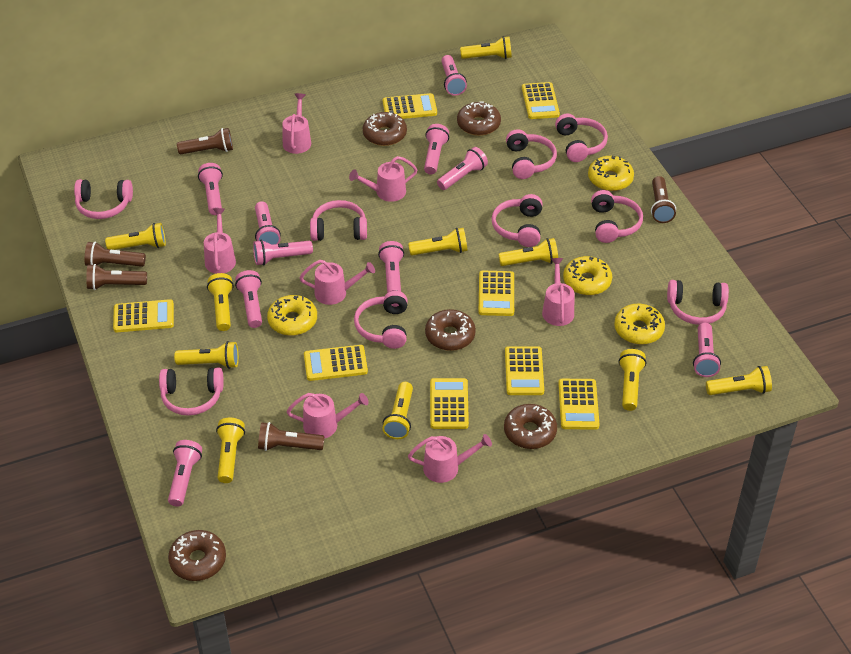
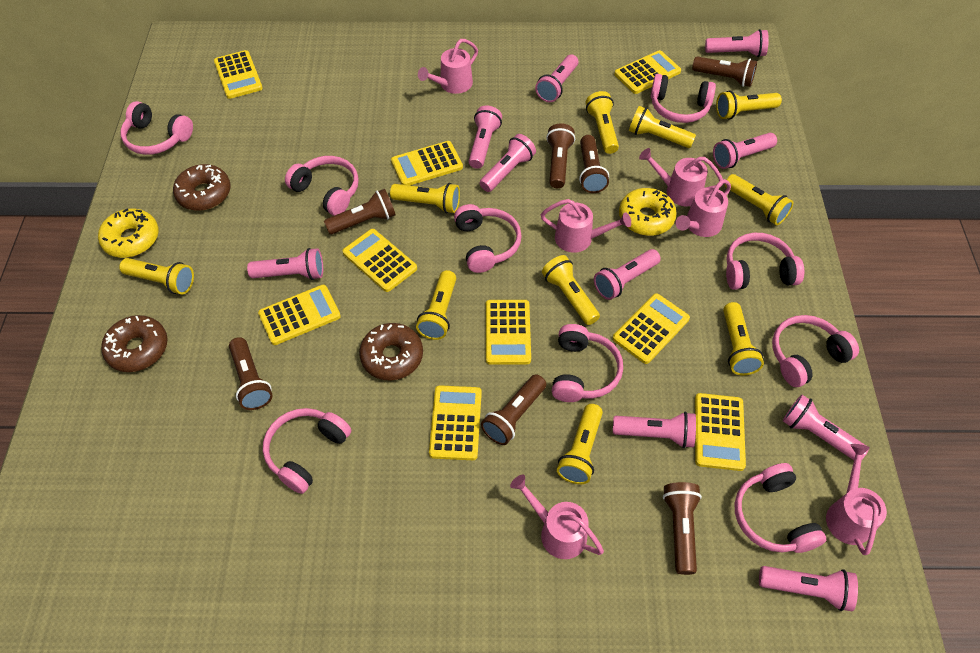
brown donut: 5 -> 3
brown flashlight: 5 -> 7
pink watering can: 7 -> 6
yellow calculator: 8 -> 9
yellow donut: 4 -> 2

